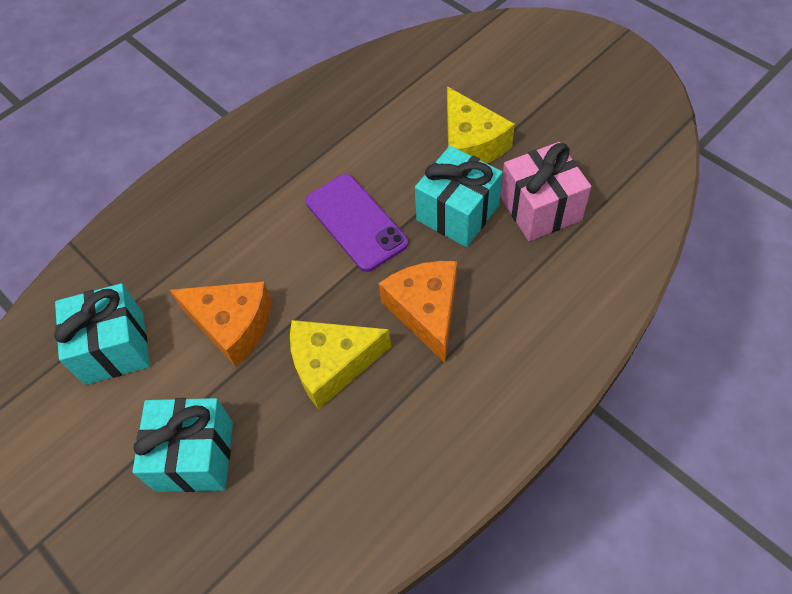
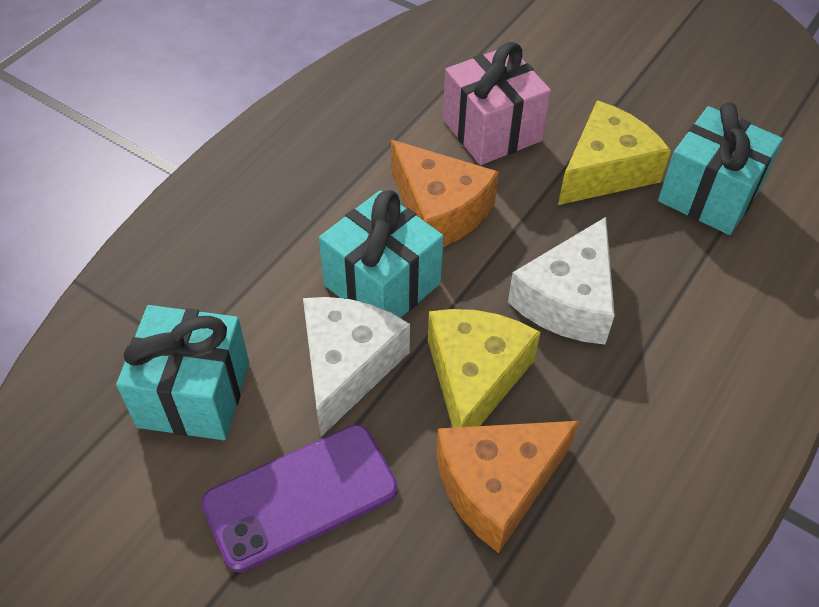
white cheese: 0 -> 2

